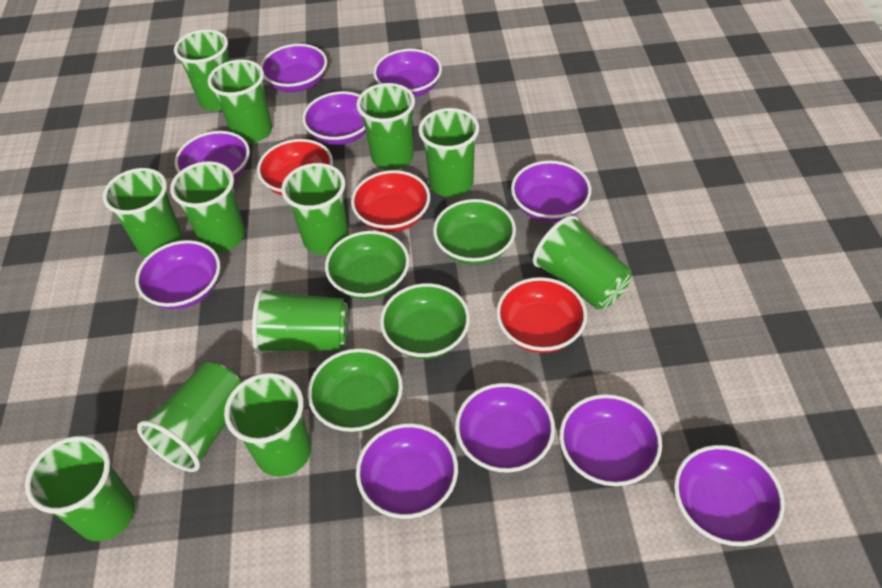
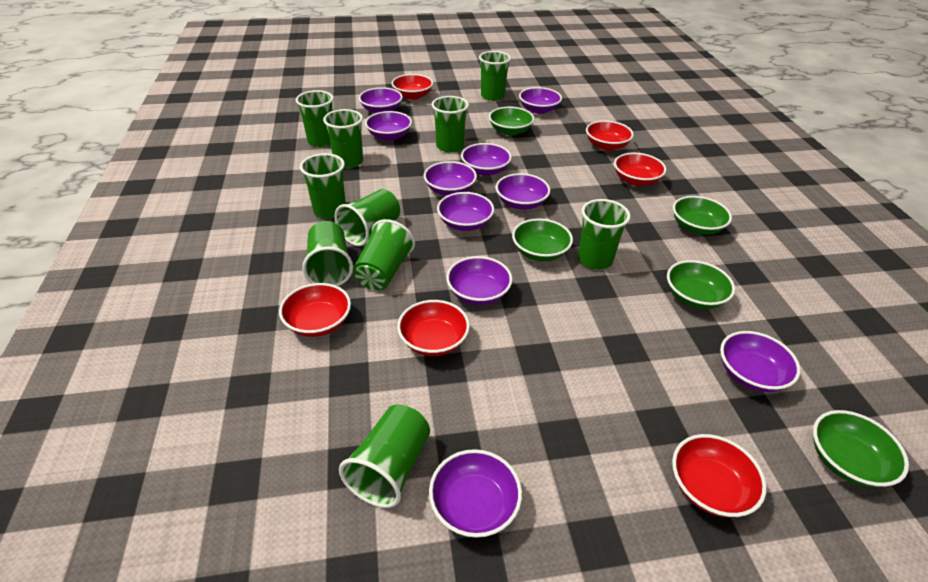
green bowl: 4 -> 5
green cup: 12 -> 10
red bowl: 3 -> 6

